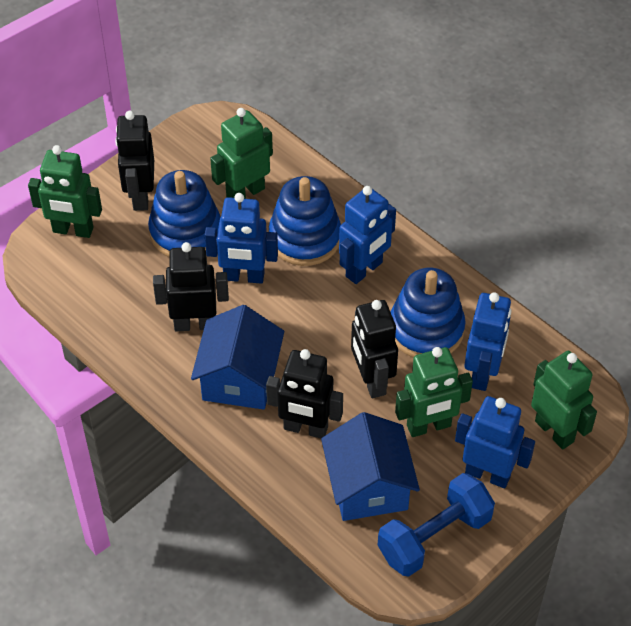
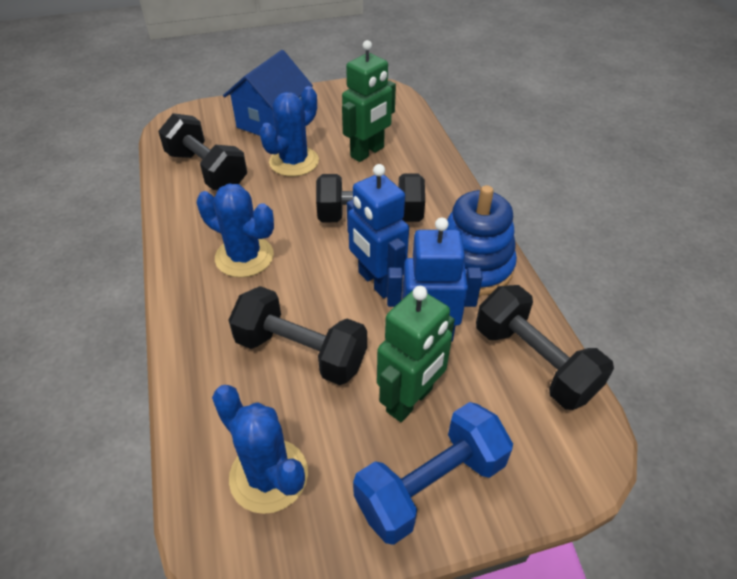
black dumbbell: 0 -> 4
black robot: 4 -> 0
blue cactus: 0 -> 3
blue house: 2 -> 1
blue robot: 4 -> 2
blue stacking toy: 3 -> 1
green robot: 4 -> 2

